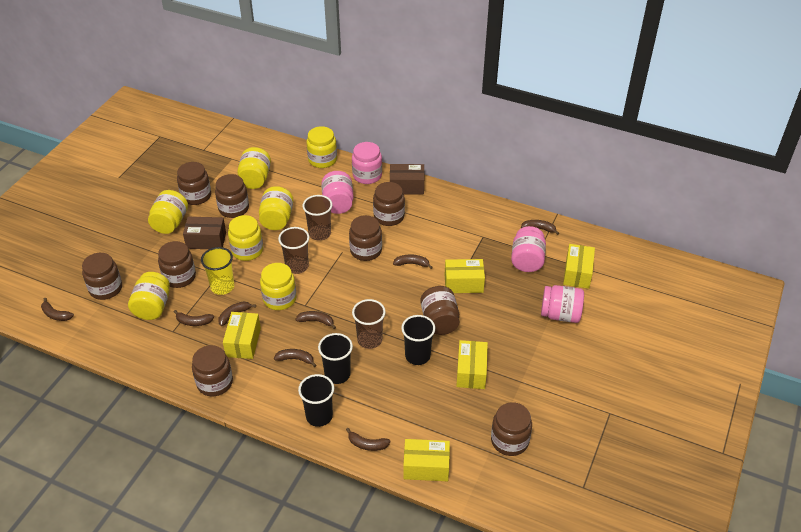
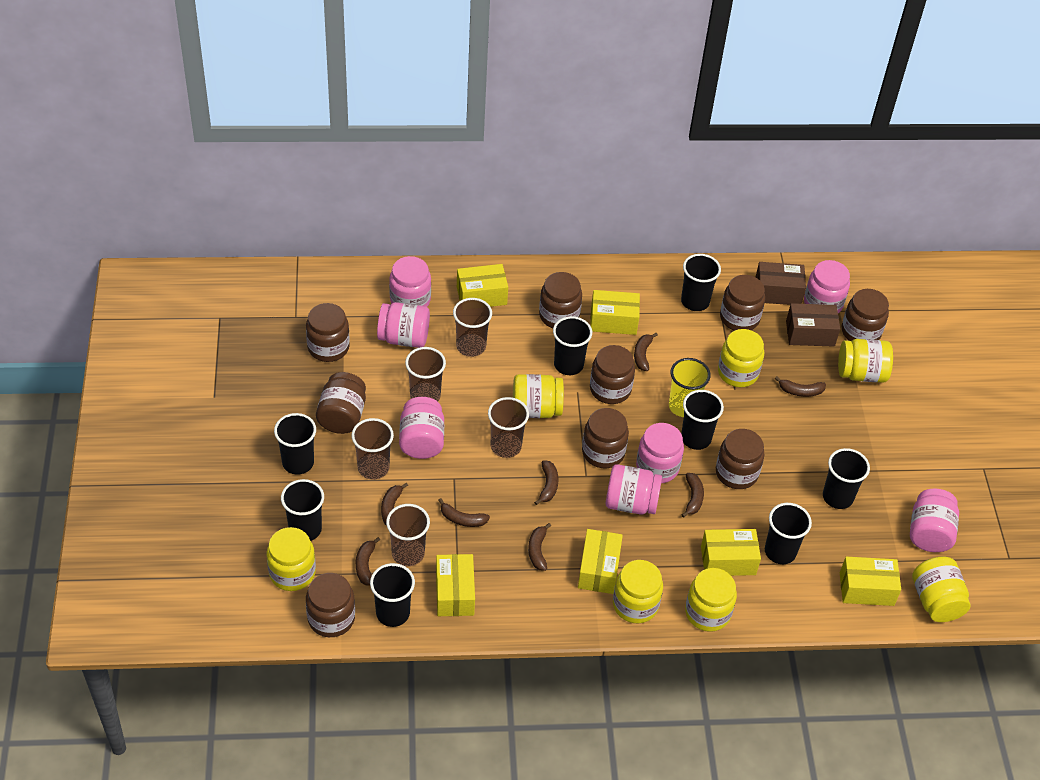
black cup: 3 -> 8
brown cup: 3 -> 5
pink jar: 4 -> 7
yellow box: 5 -> 6

